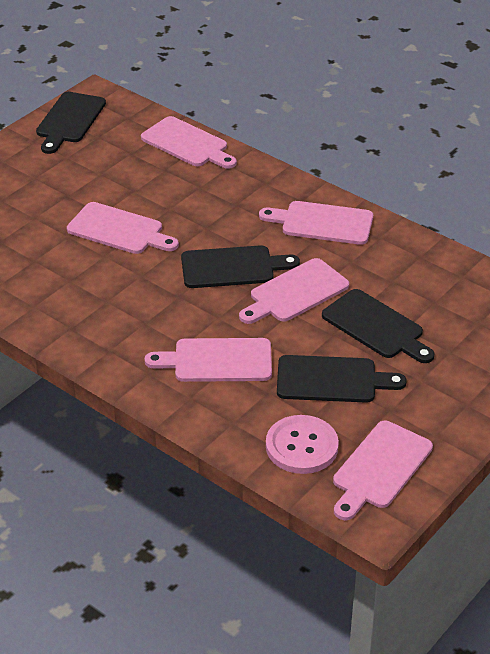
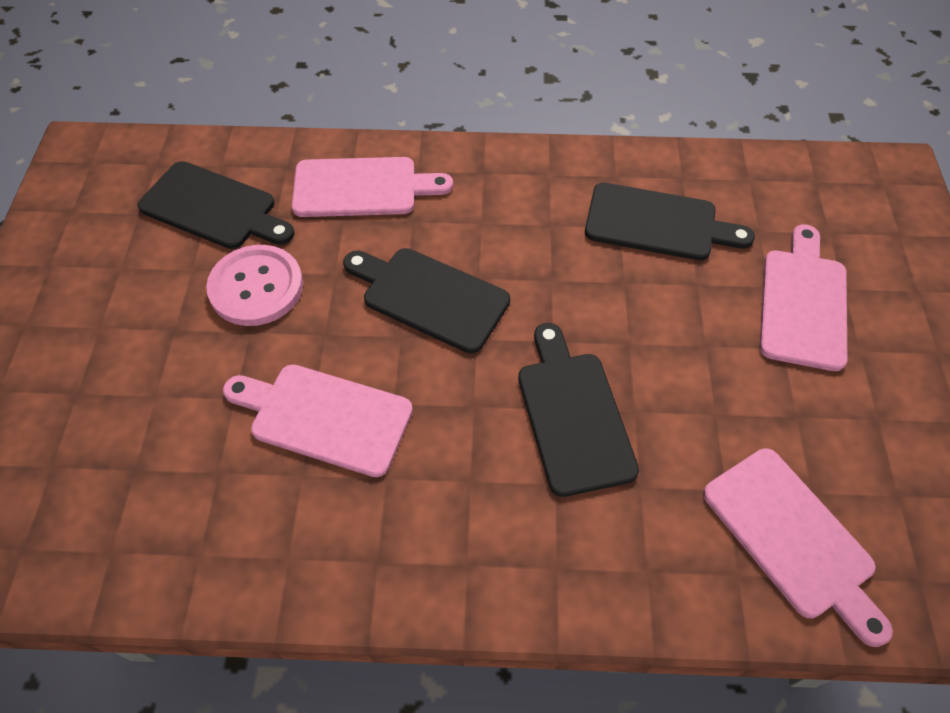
pink cutting board: 6 -> 4

